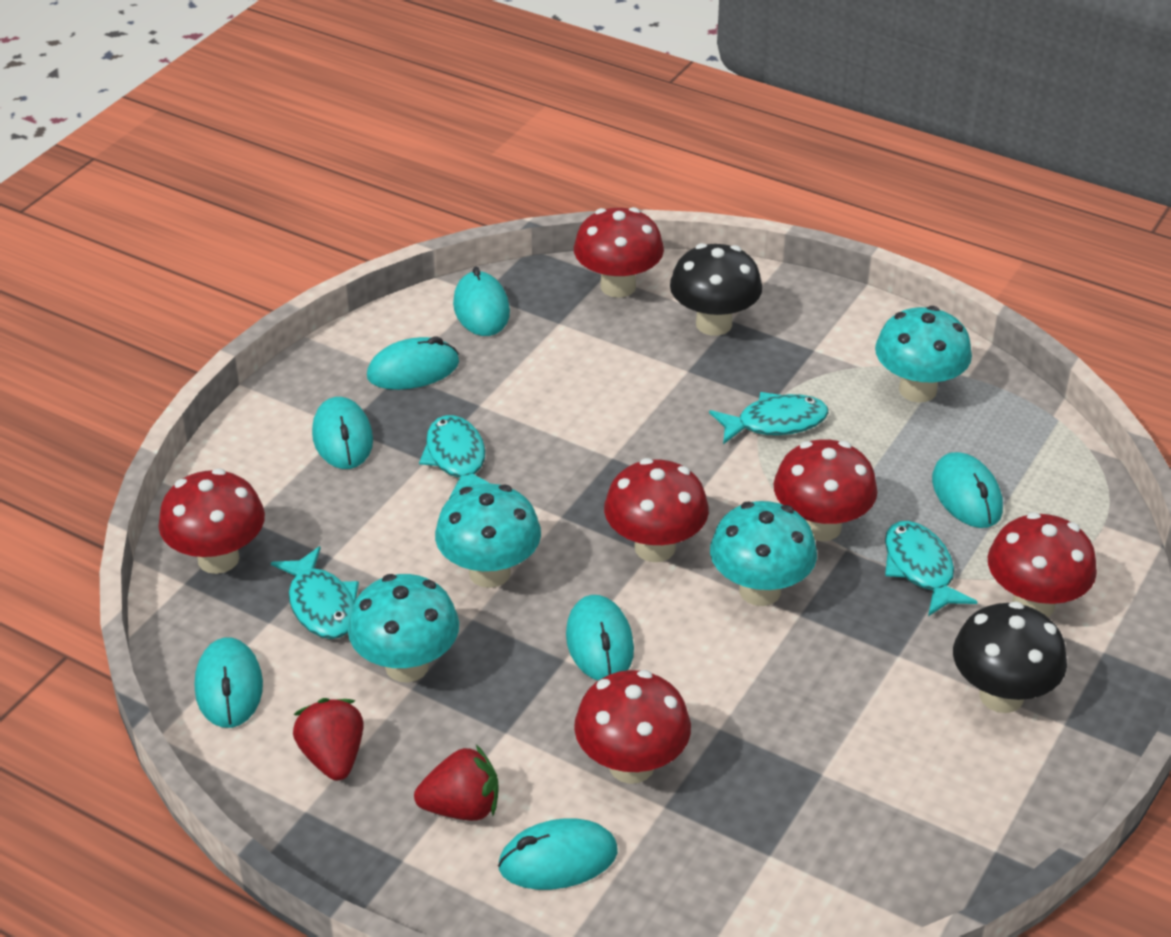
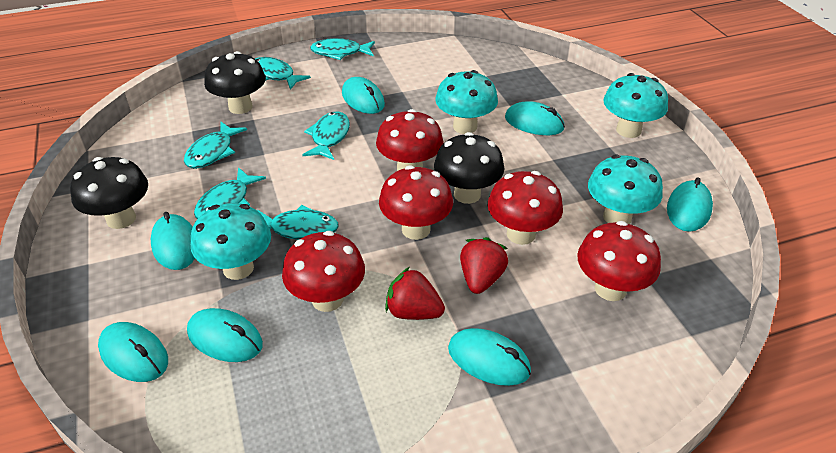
black mushroom: 2 -> 3
red mushroom: 6 -> 5
turquoise fish: 4 -> 6

